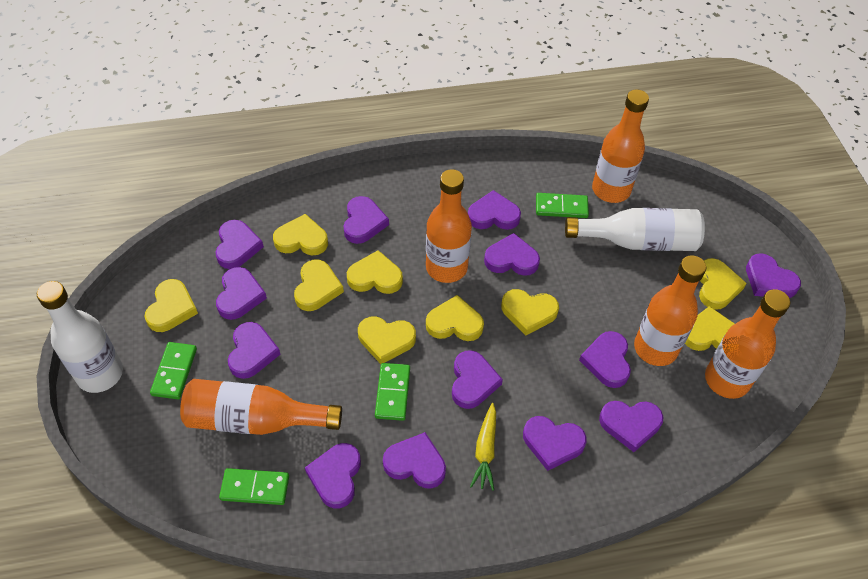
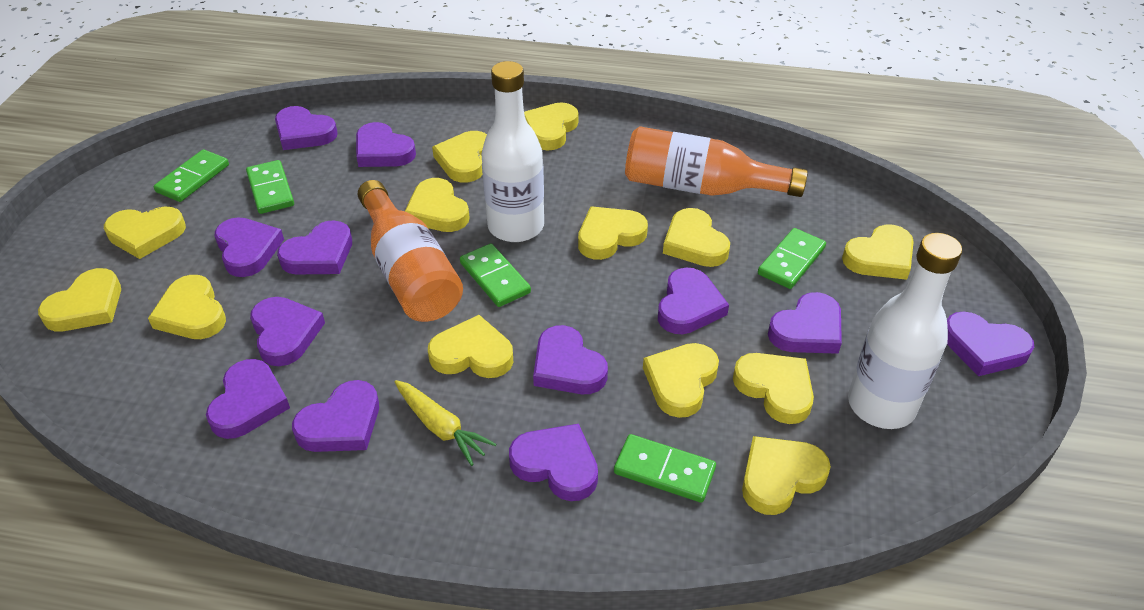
green domino: 4 -> 5
orange bottle: 5 -> 2
purple heart: 13 -> 12
yellow heart: 9 -> 13

